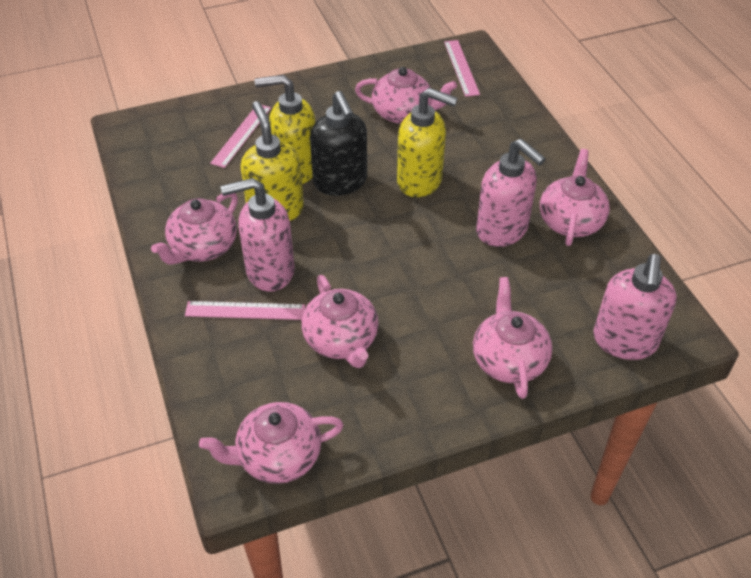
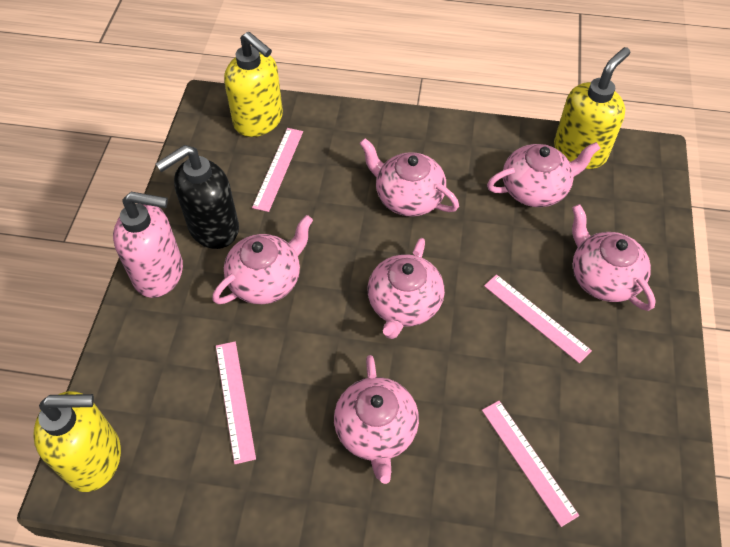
pink ruler: 3 -> 4
pink soap dispenser: 3 -> 1

